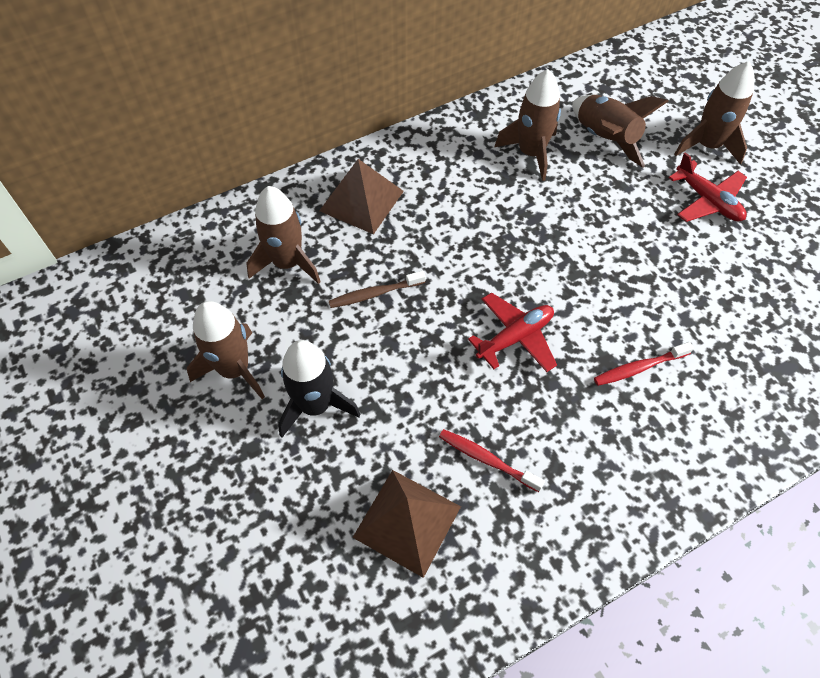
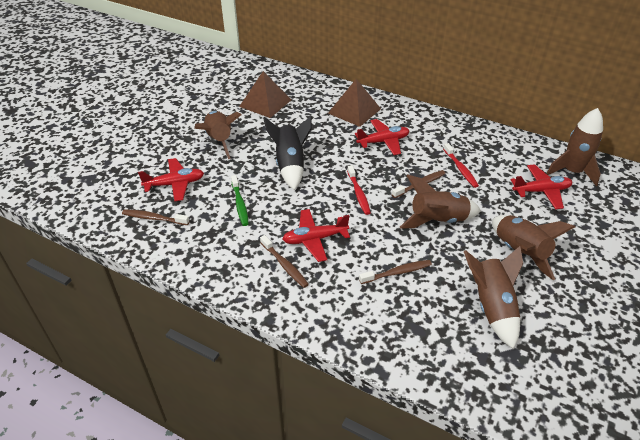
brown toothbrush: 1 -> 4
green toothbrush: 0 -> 1
red plane: 2 -> 4

